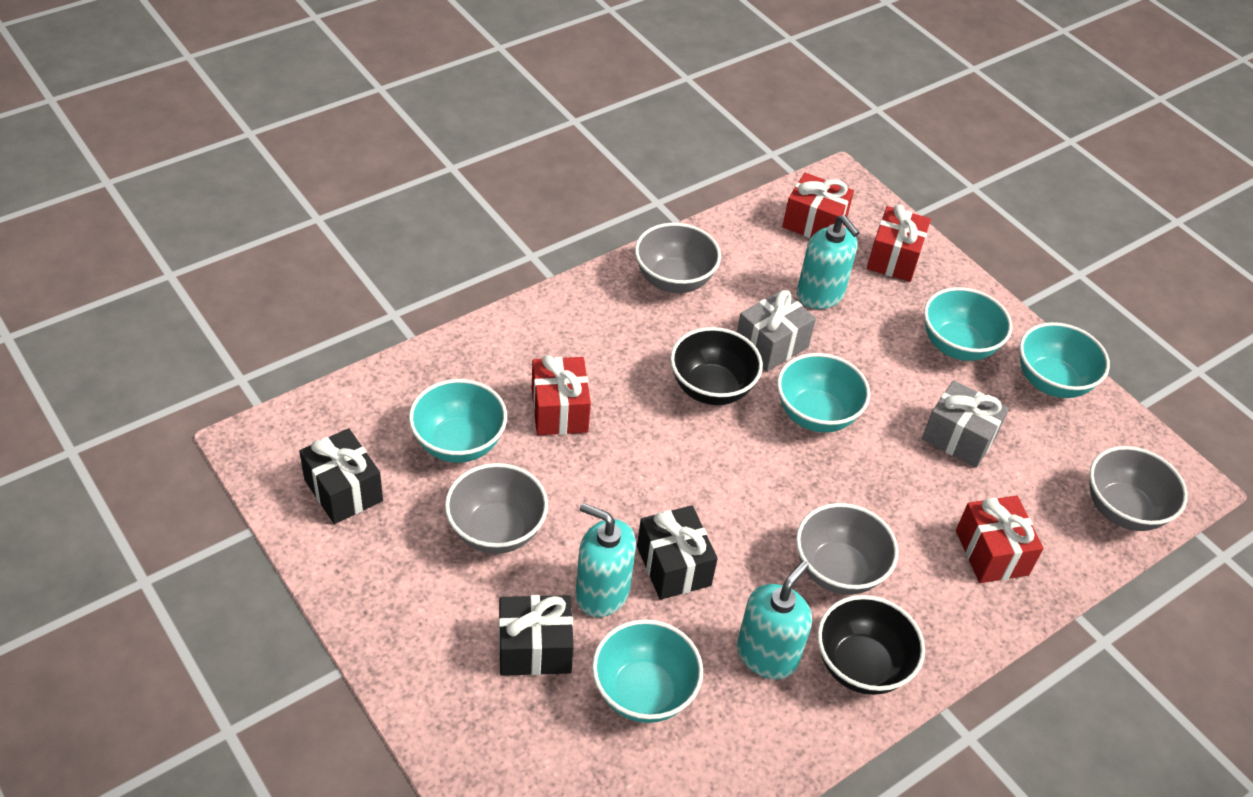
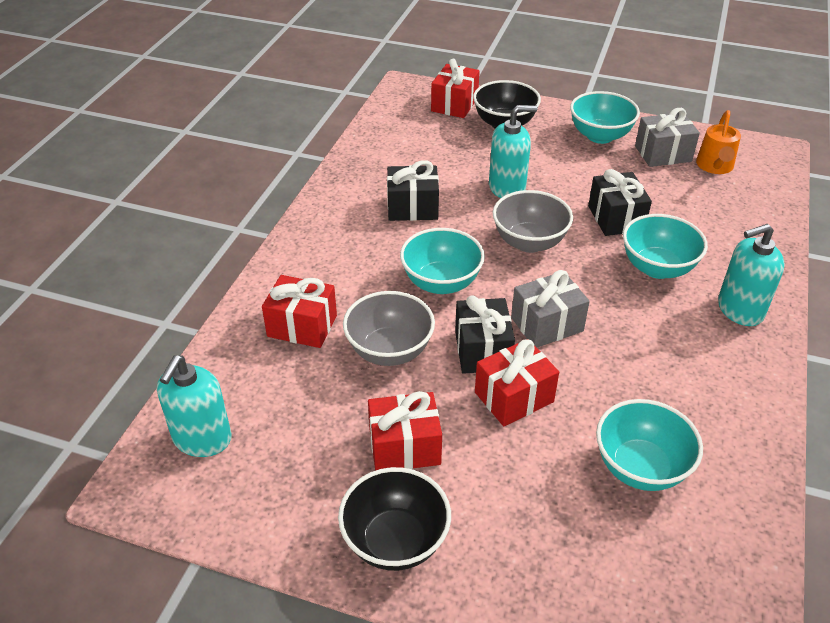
grey bowl: 4 -> 2
orange watering can: 0 -> 1
turquoise bowl: 5 -> 4

